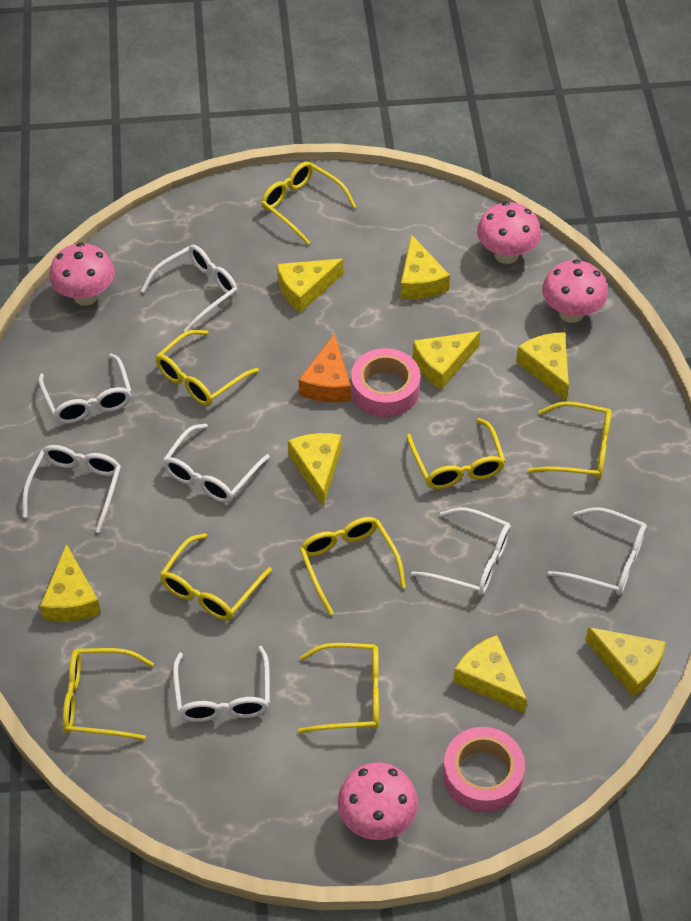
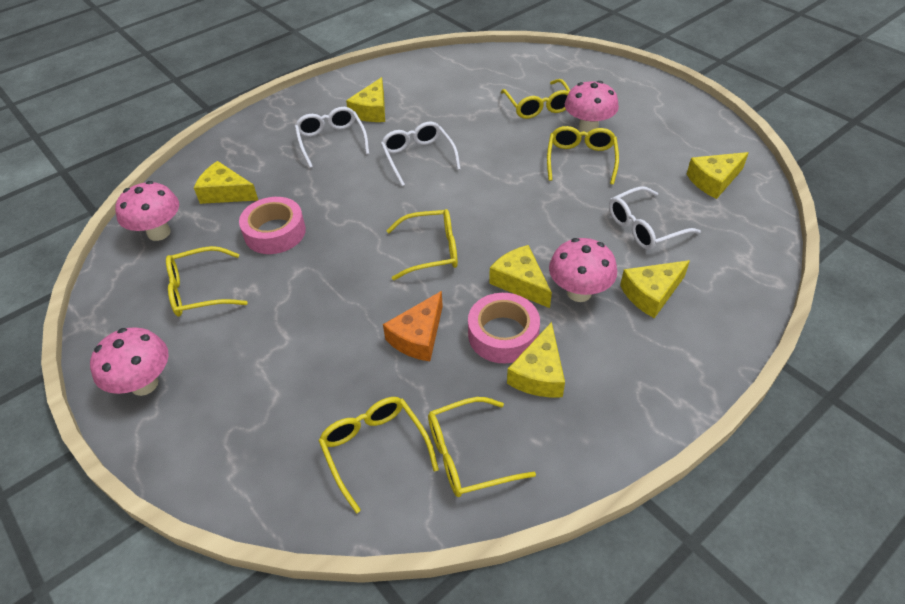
white glasses: 7 -> 3
yellow cheese: 8 -> 6
yellow glasses: 8 -> 6

